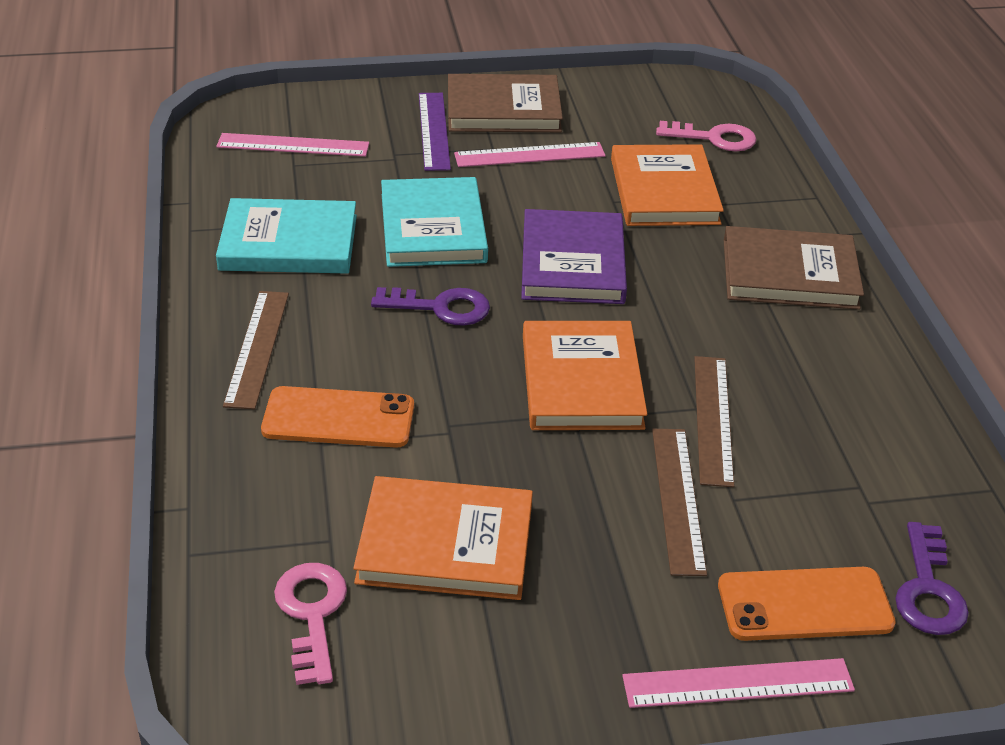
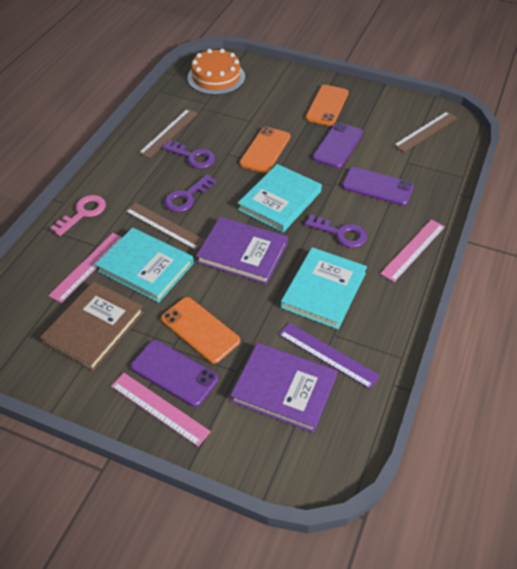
brown book: 2 -> 1
orange book: 3 -> 0
orange cake: 0 -> 1
orange phone: 2 -> 3
pink key: 2 -> 1
purple book: 1 -> 2
purple key: 2 -> 3
purple phone: 0 -> 3
turquoise book: 2 -> 3

